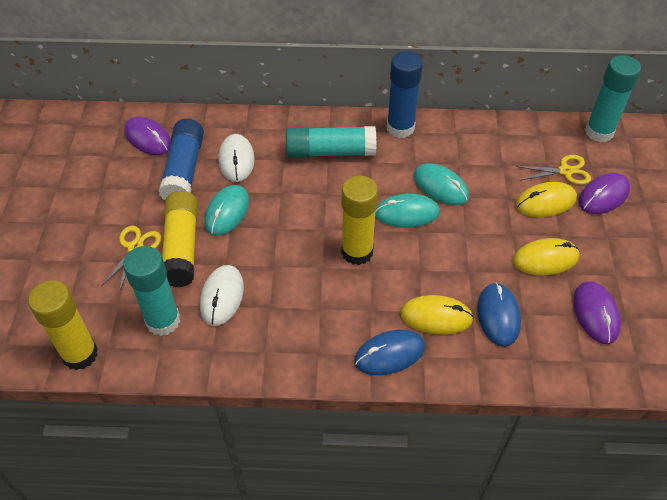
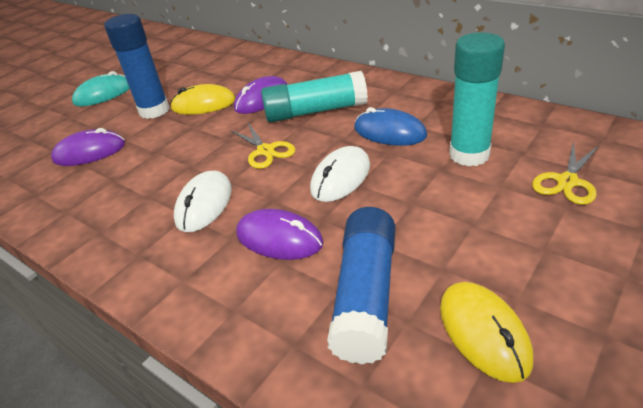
blue mouse: 2 -> 1
turquoise glue stick: 3 -> 2
turquoise mouse: 3 -> 1
yellow glue stick: 3 -> 0
yellow mouse: 3 -> 2

